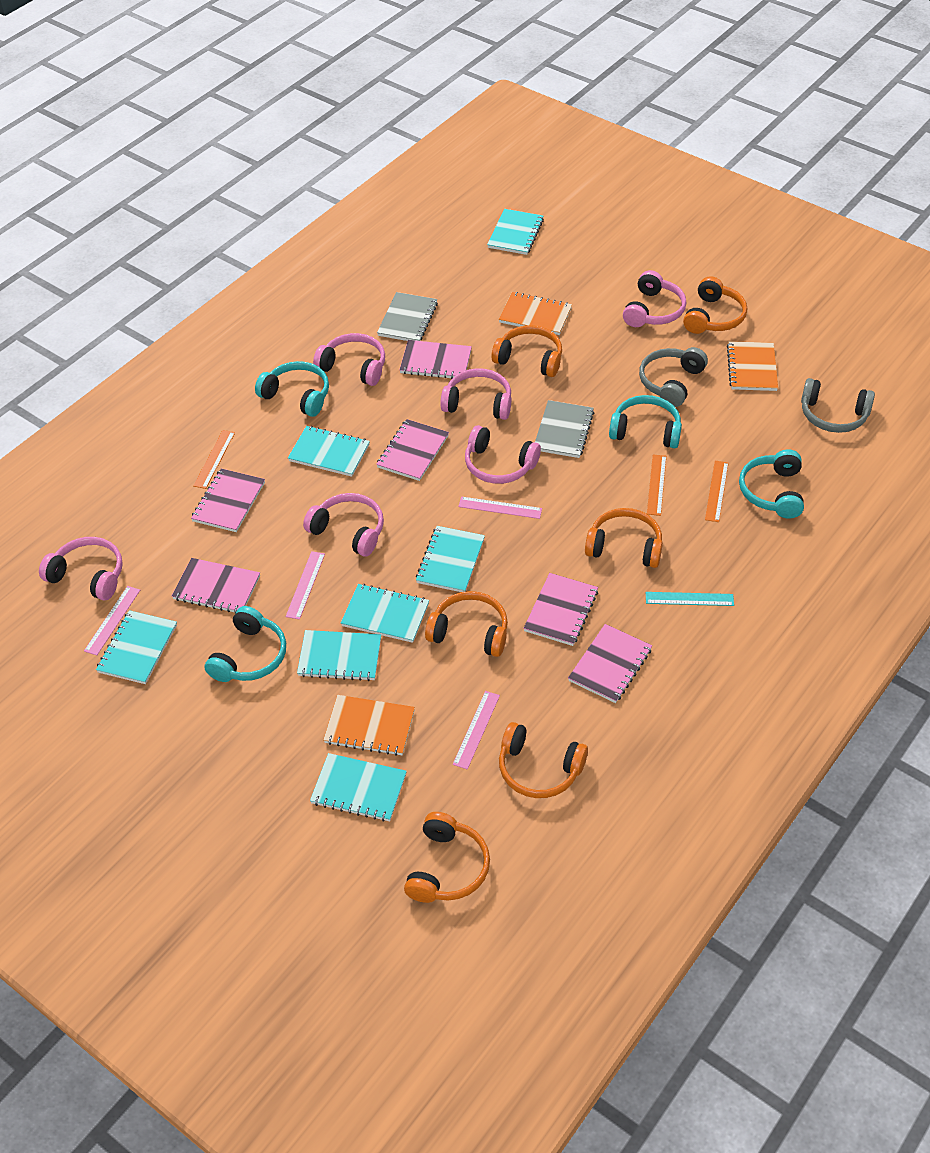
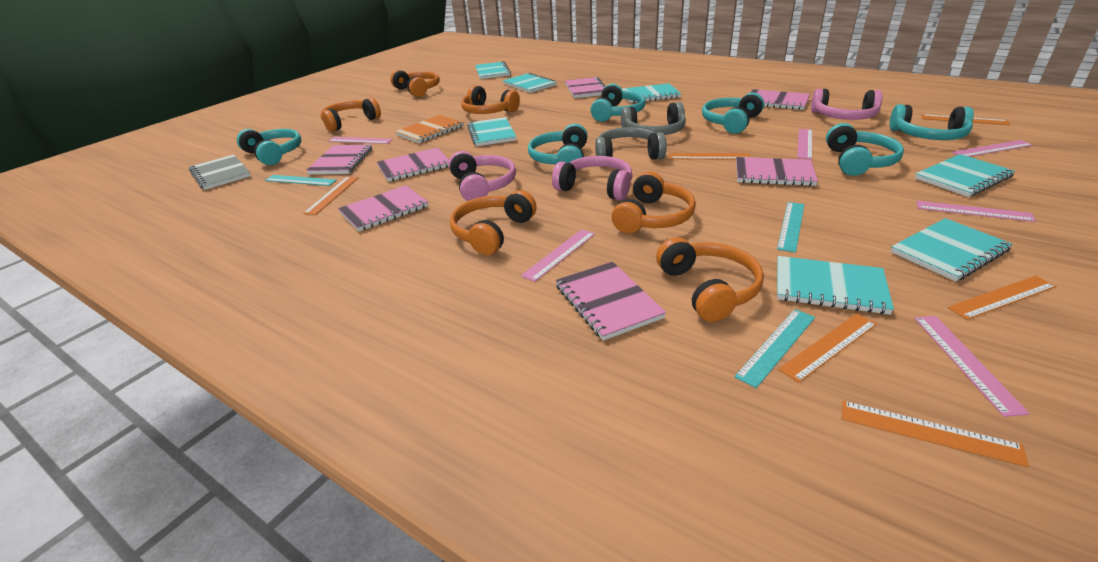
grey notebook: 2 -> 1
orange notebook: 3 -> 1
orange ruler: 3 -> 6
pink headphones: 6 -> 3
pink notebook: 6 -> 7
pink ruler: 4 -> 6
turquoise headphones: 4 -> 6
turquoise ruler: 1 -> 3

